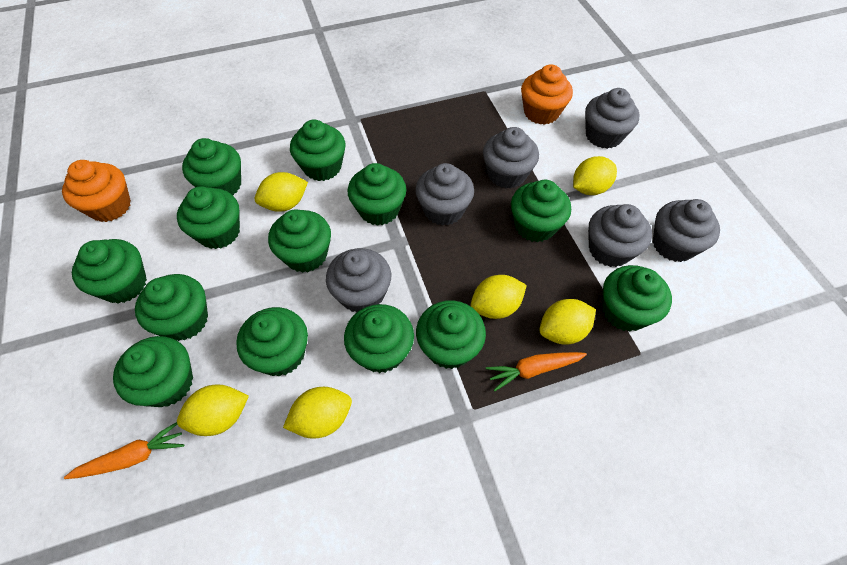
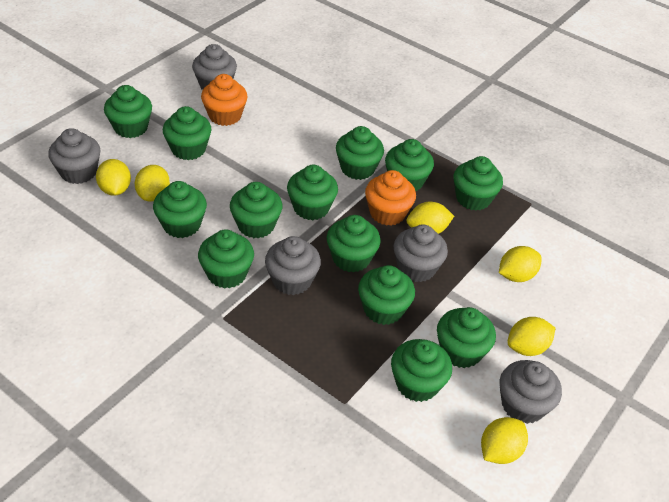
grey cupcake: 6 -> 5
orange carrot: 2 -> 0

